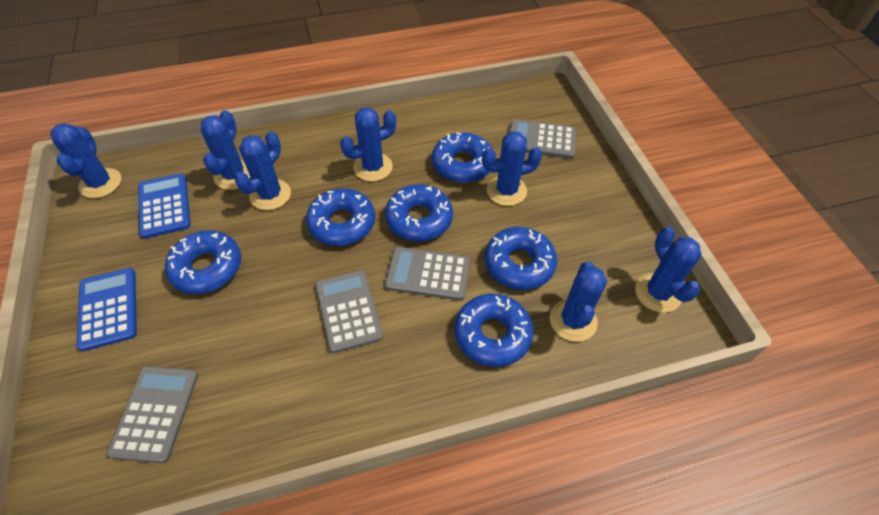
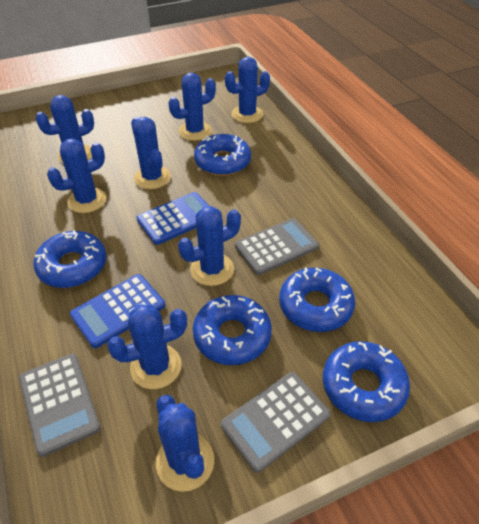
blue cactus: 7 -> 8
blue donut: 6 -> 5
grey calculator: 4 -> 3

